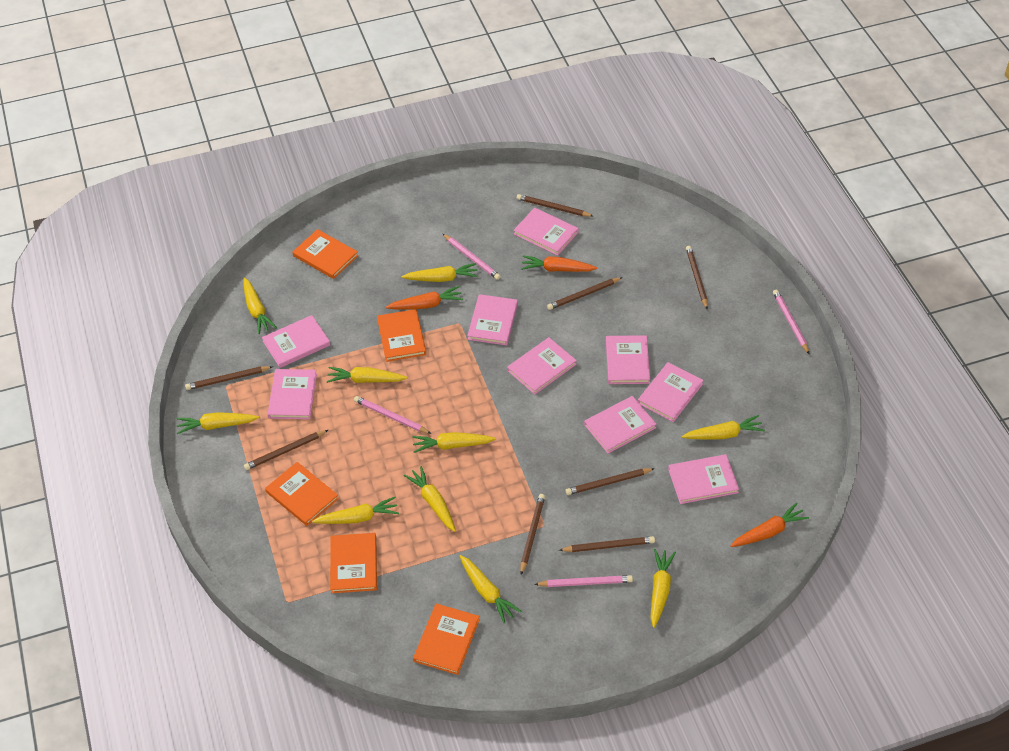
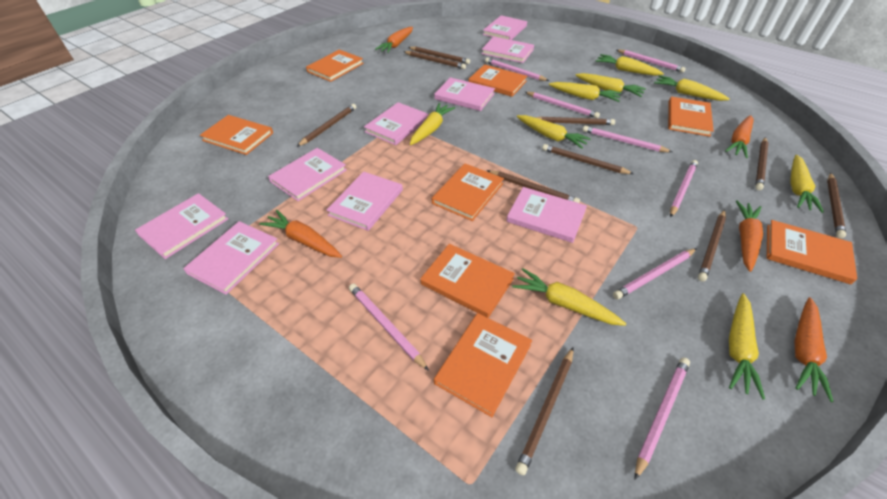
brown pencil: 8 -> 10
orange book: 5 -> 8
orange carrot: 3 -> 5
pink pencil: 4 -> 8
yellow carrot: 10 -> 9

